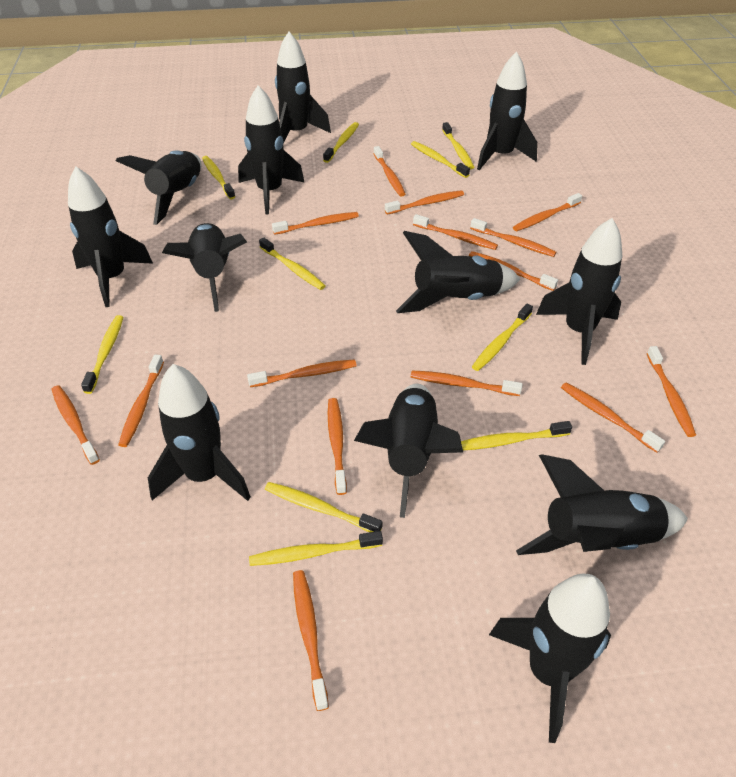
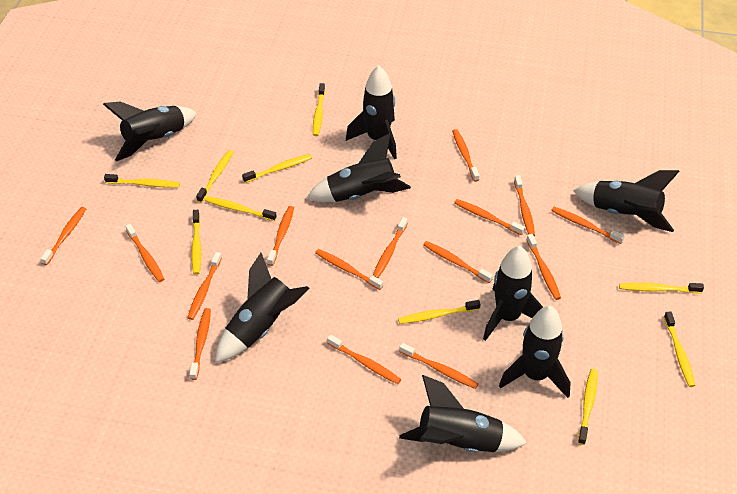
black rocket: 12 -> 8

